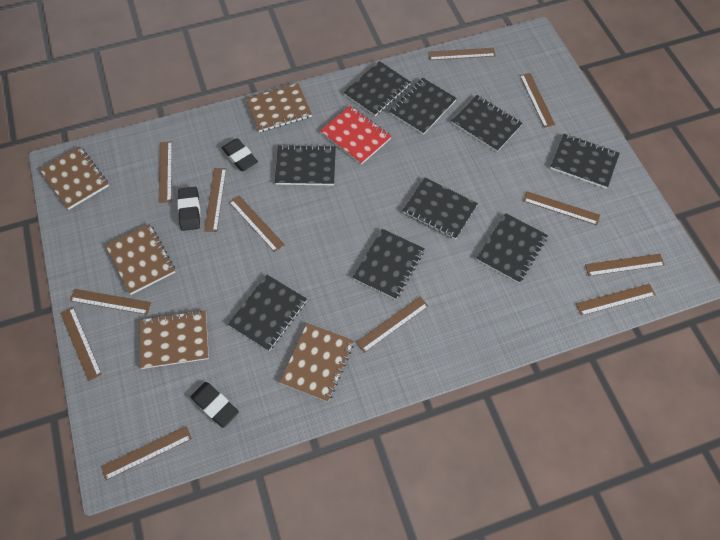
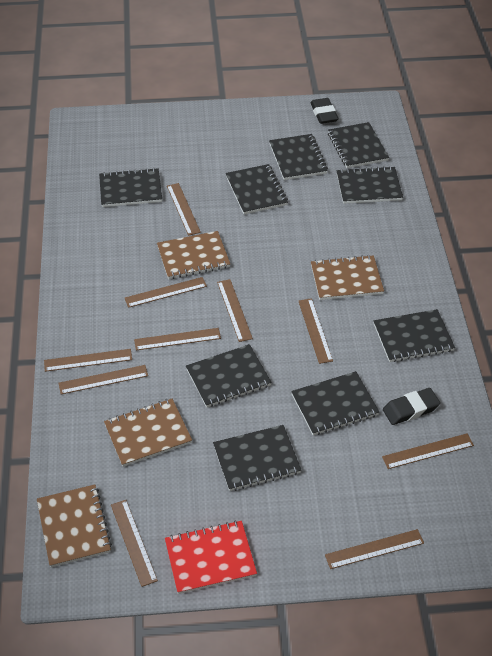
black eraser: 3 -> 2
brown notebook: 5 -> 4
brown ruler: 12 -> 10

